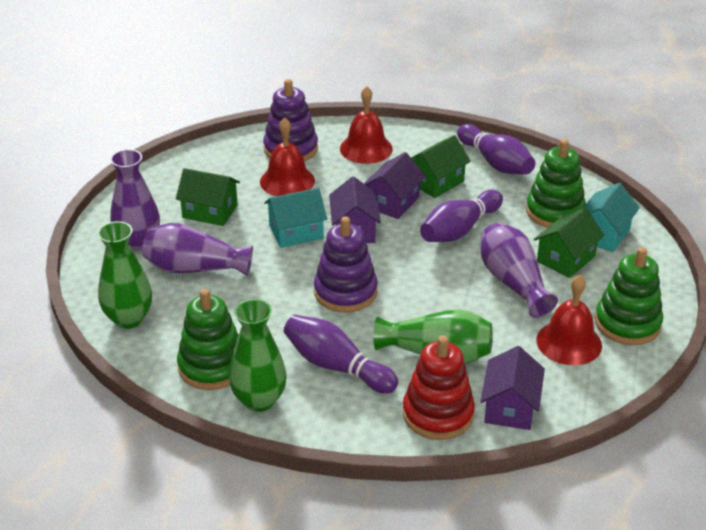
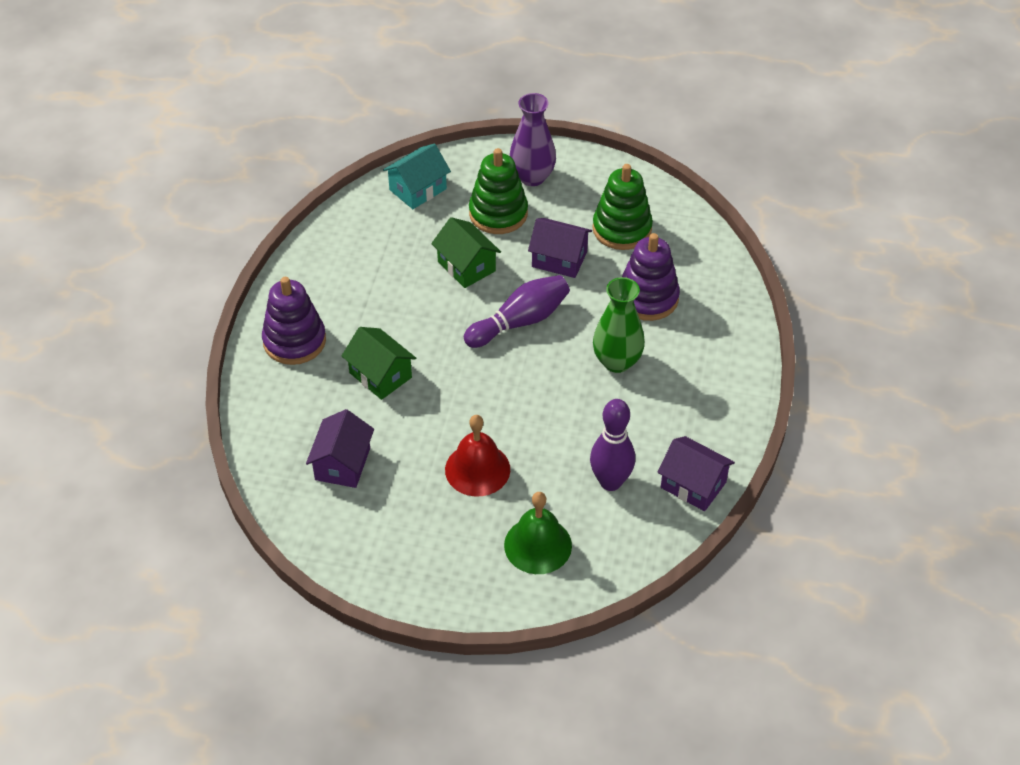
green bell: 0 -> 1
green house: 3 -> 2
green stacking toy: 3 -> 2
green vase: 3 -> 1
purple bowling pin: 3 -> 2
purple vase: 3 -> 1
red bell: 3 -> 1
red stacking toy: 1 -> 0
turquoise house: 2 -> 1

